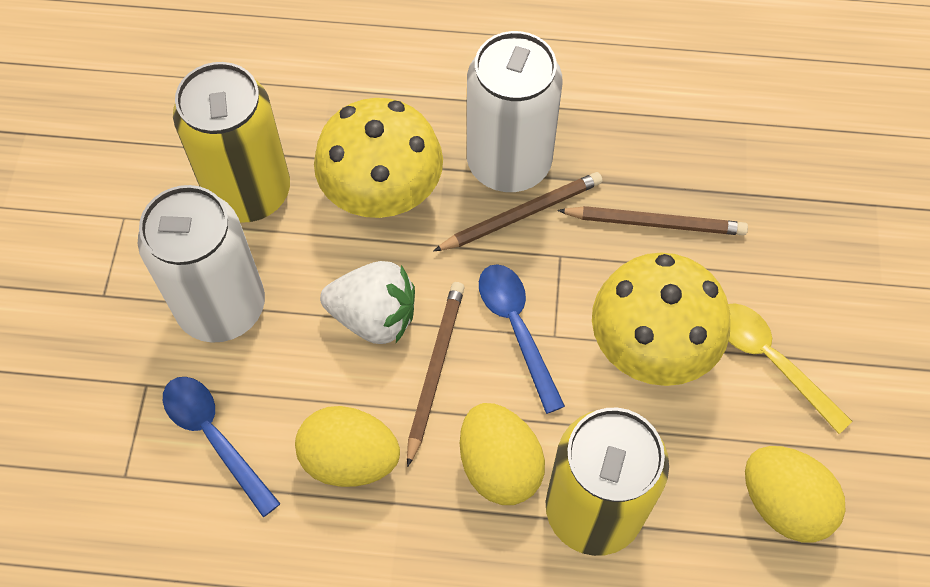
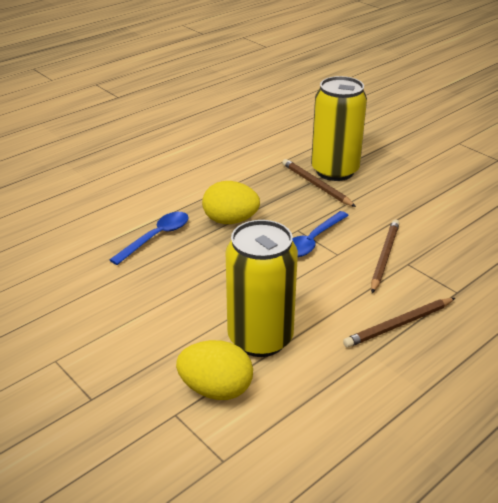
white can: 2 -> 0
white strawberry: 1 -> 0
yellow egg: 3 -> 2
yellow mushroom: 2 -> 0
yellow spoon: 1 -> 0

